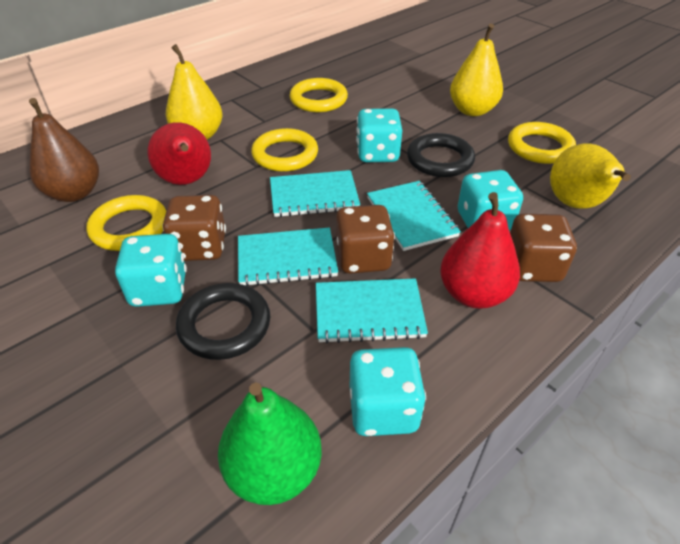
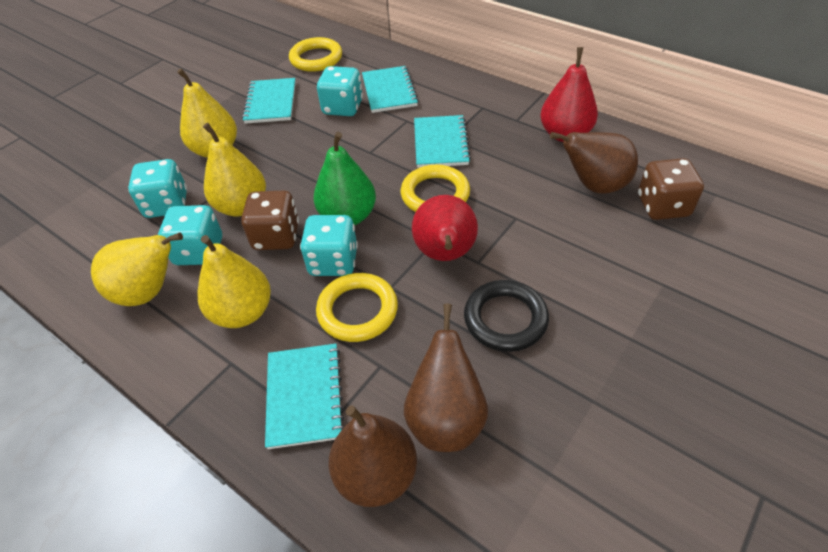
black ring: 2 -> 1
brown dice: 3 -> 2
brown pear: 1 -> 3
yellow pear: 3 -> 4
yellow ring: 4 -> 3

